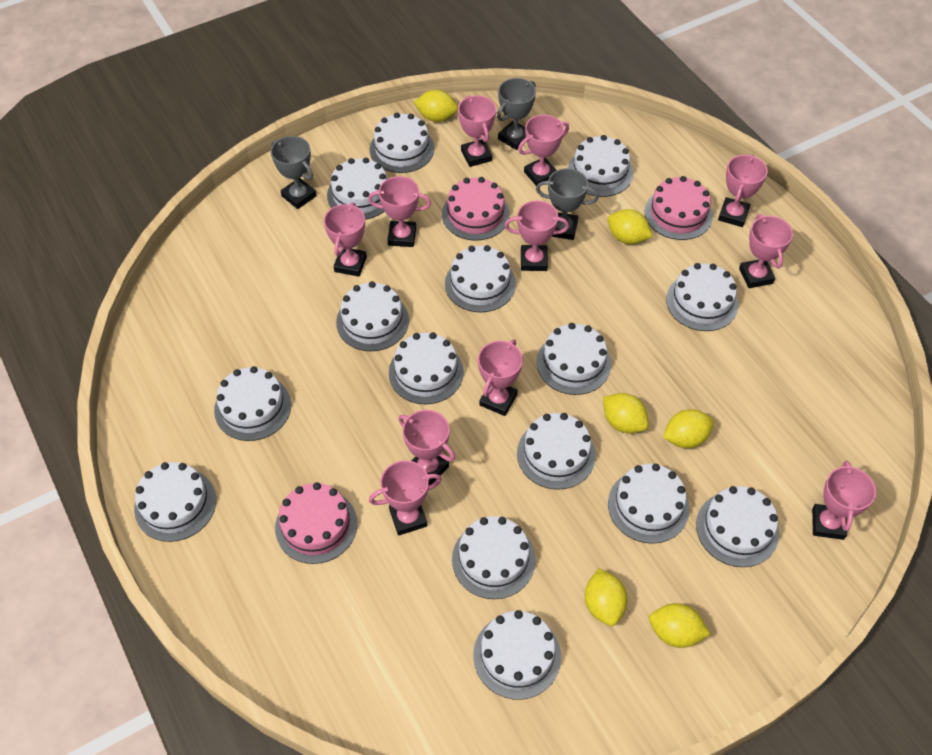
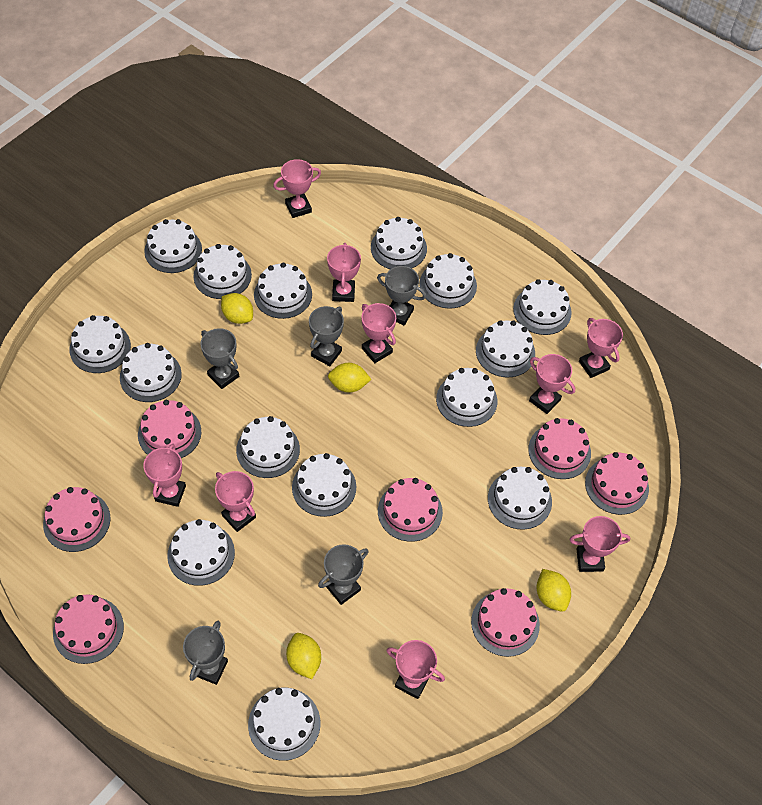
grey trophy: 3 -> 5
pink cake: 3 -> 7
pink trophy: 11 -> 9
yellow lemon: 6 -> 4

